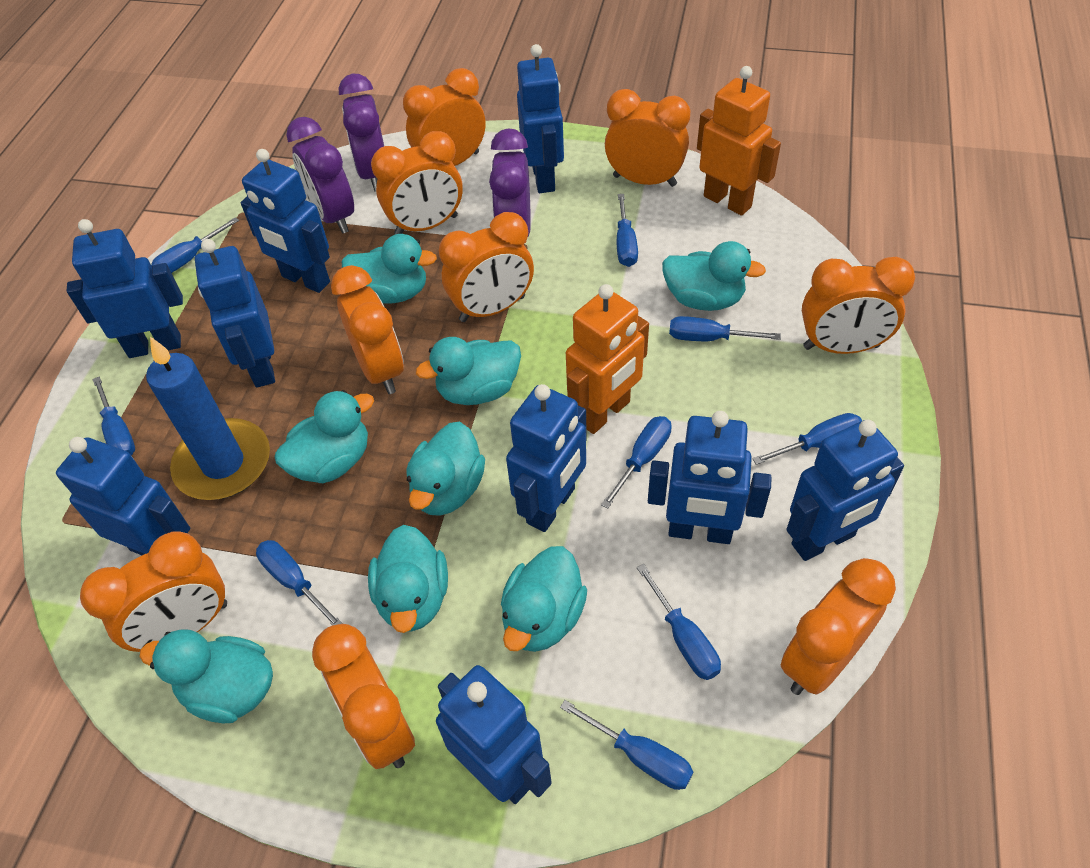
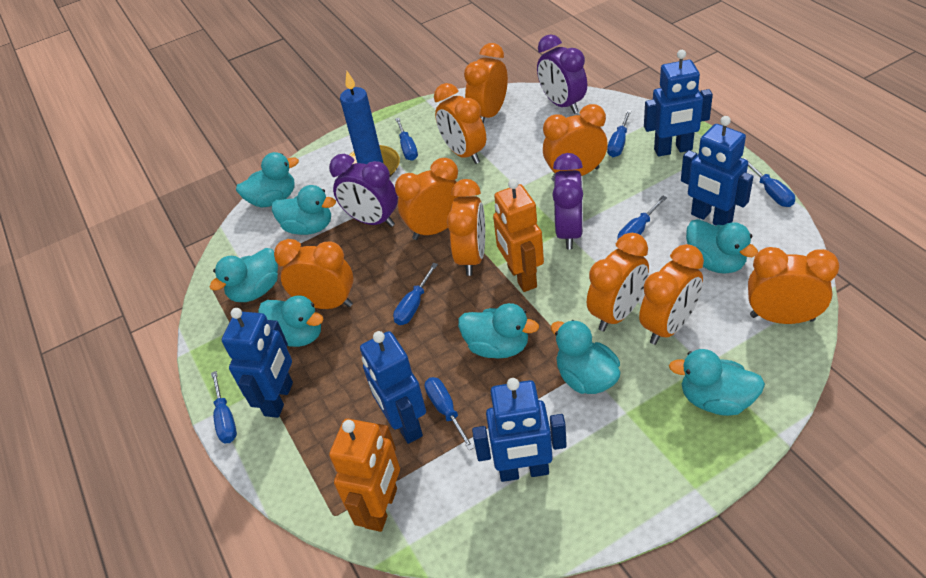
blue robot: 9 -> 5
blue screwdriver: 9 -> 7

